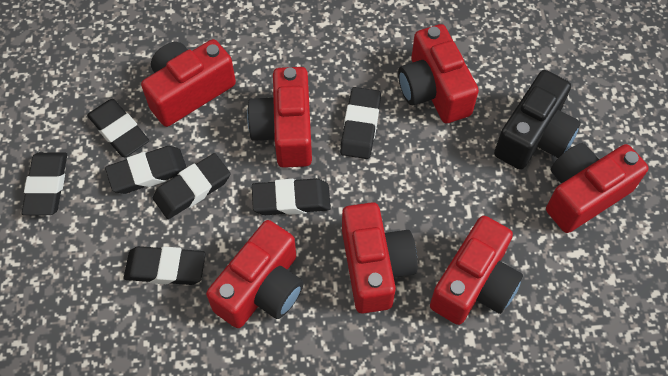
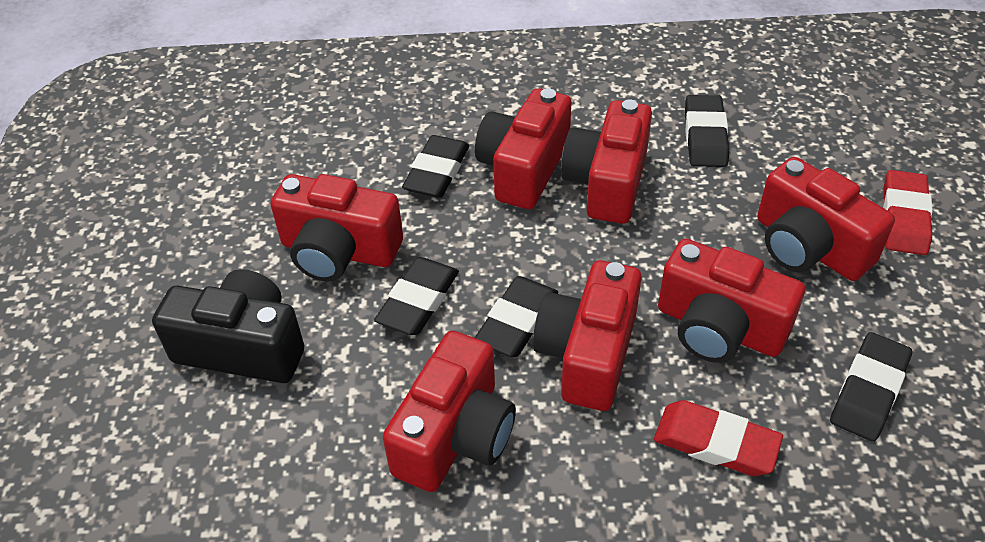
black eraser: 7 -> 5
red eraser: 0 -> 2

